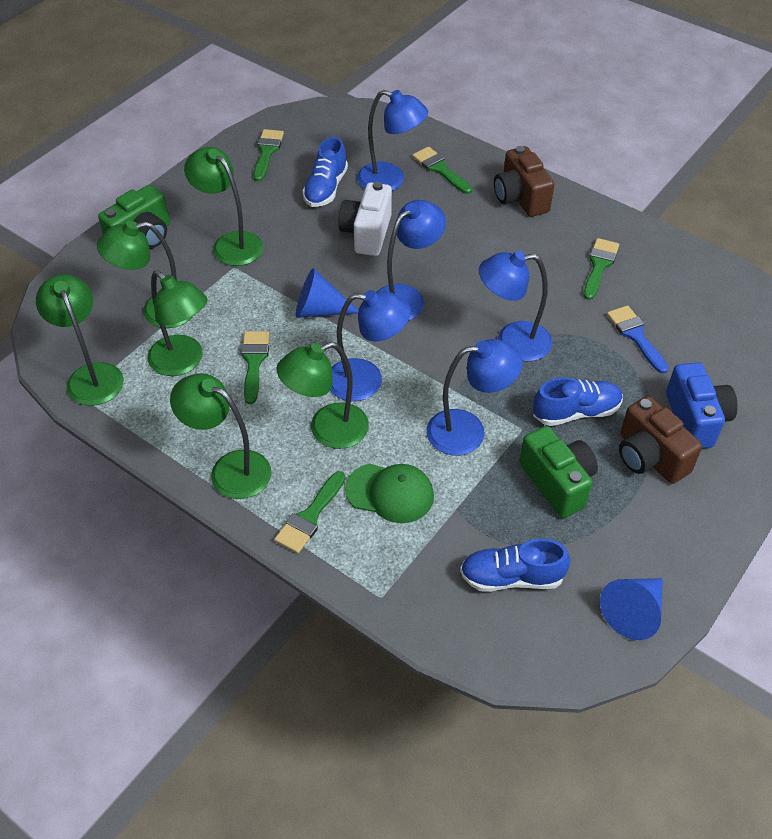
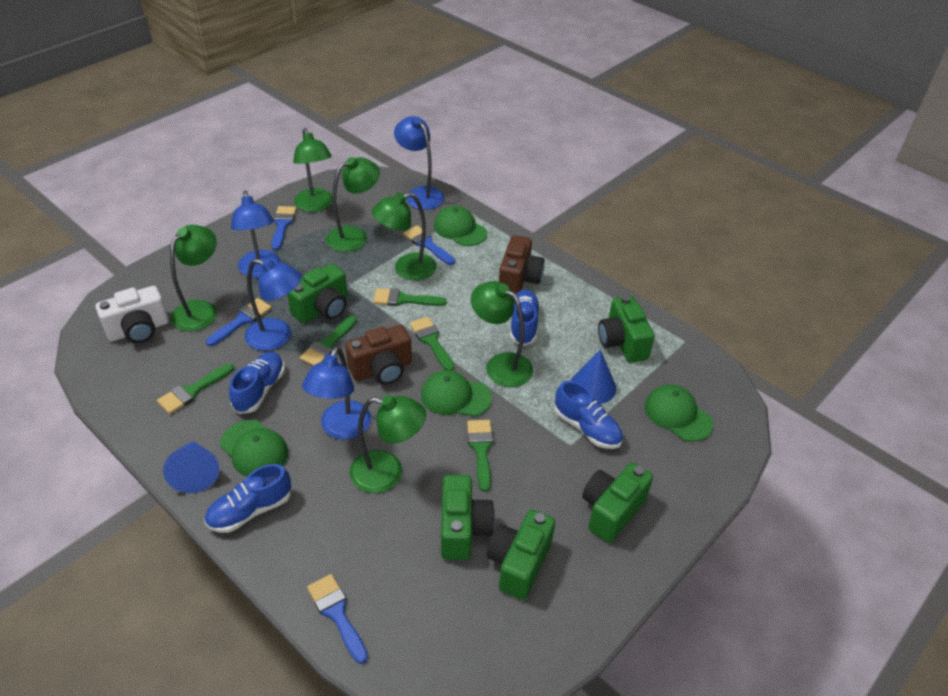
blue brush: 1 -> 4
blue camera: 1 -> 0
blue lamp: 5 -> 4
blue shoe: 3 -> 4
green camera: 2 -> 5
green cap: 1 -> 4

